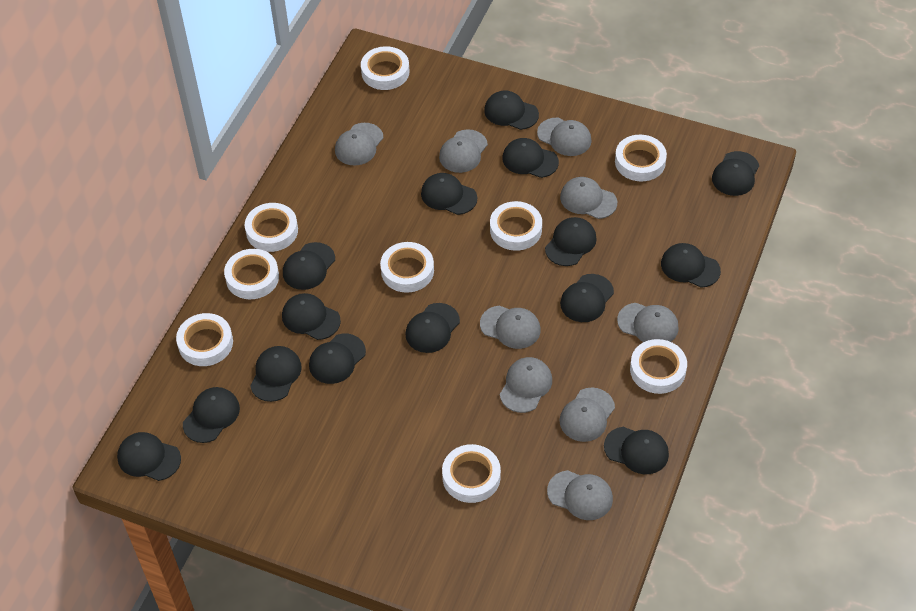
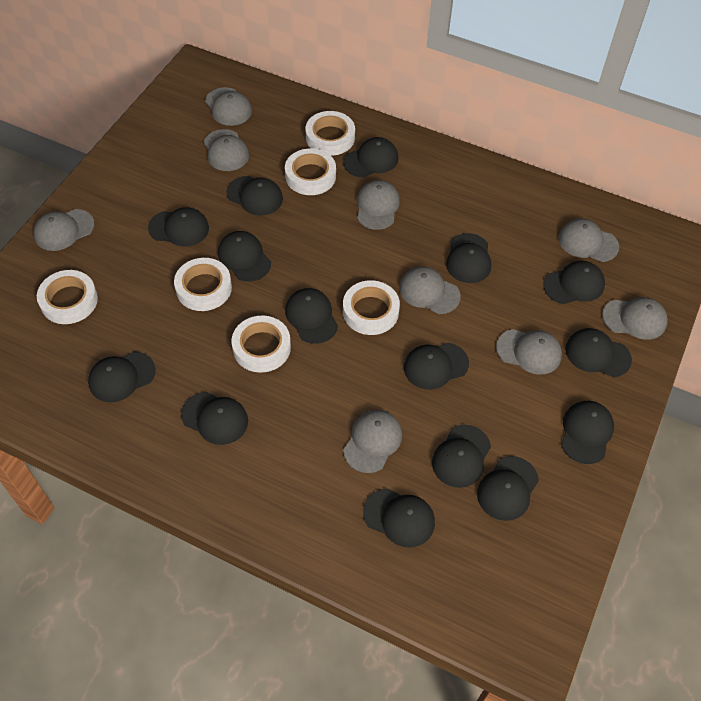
white tape: 9 -> 6

